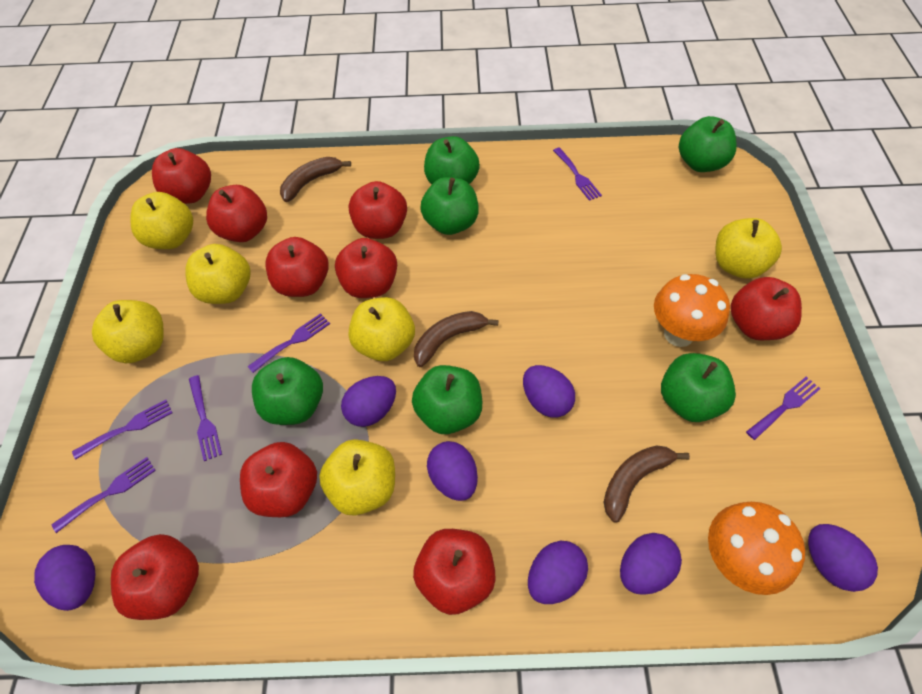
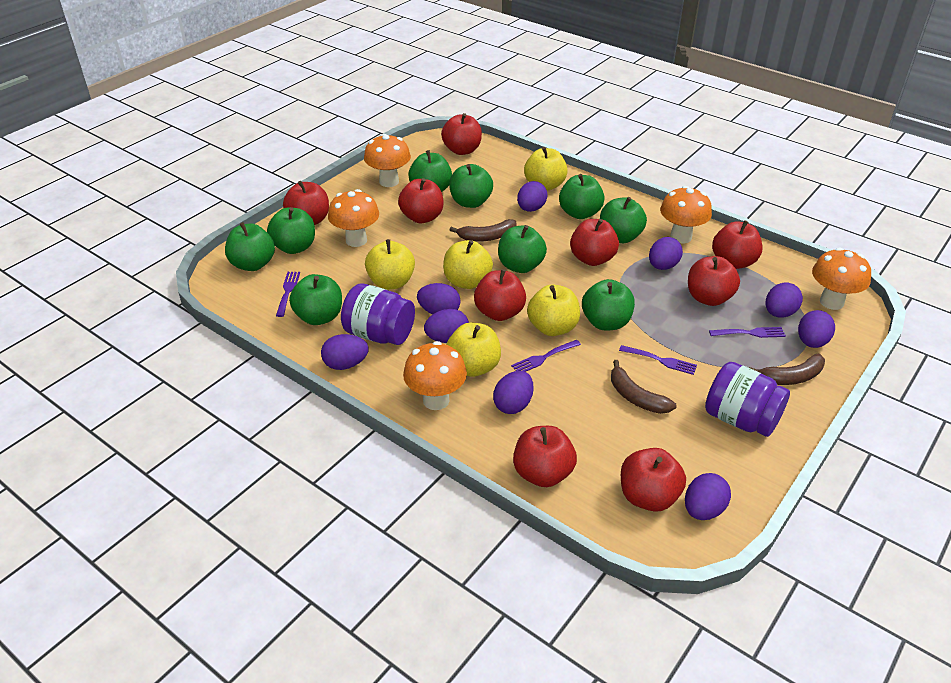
green apple: 6 -> 9
orange mushroom: 2 -> 5
purple egg: 7 -> 9
purple fork: 6 -> 4
purple jar: 0 -> 2
yellow apple: 6 -> 5

